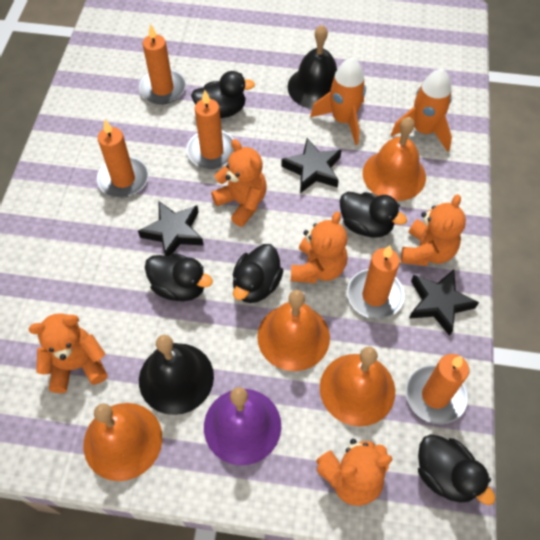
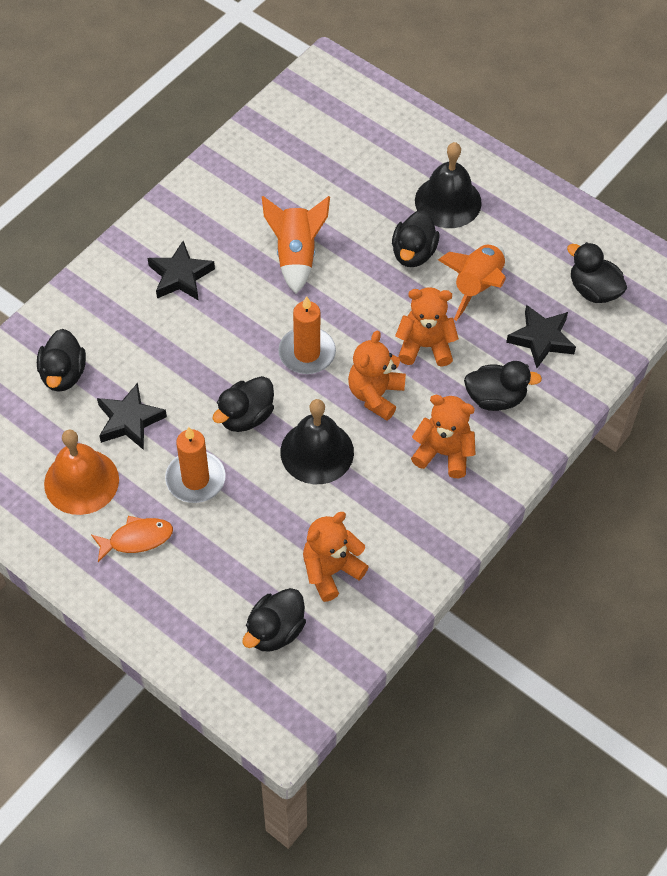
black duck: 5 -> 6
orange bell: 4 -> 1
orange candle: 5 -> 2
orange fish: 0 -> 1
orange teddy bear: 5 -> 4
purple bell: 1 -> 0

